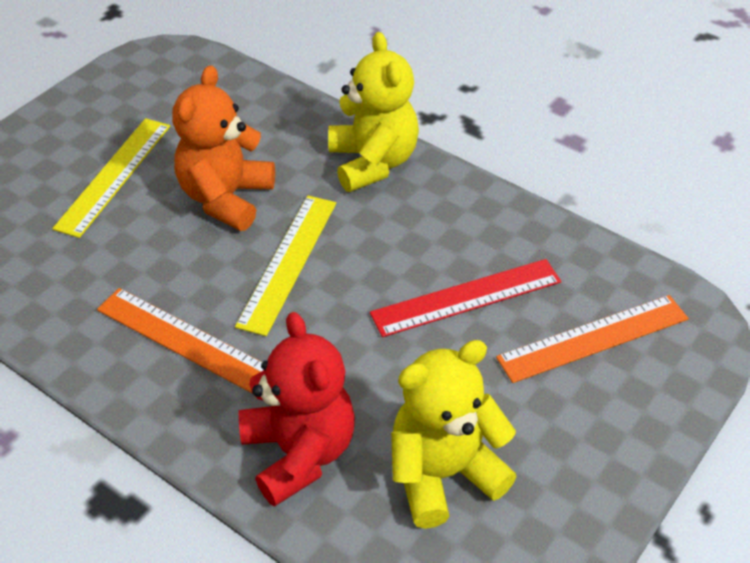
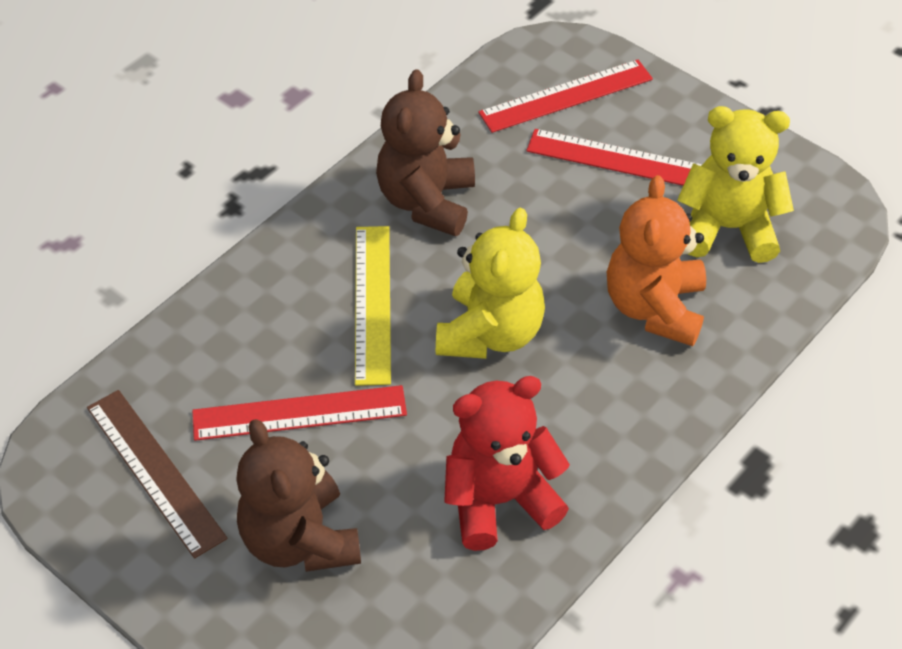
brown ruler: 0 -> 1
brown teddy bear: 0 -> 2
orange ruler: 2 -> 0
red ruler: 1 -> 3
yellow ruler: 2 -> 1

